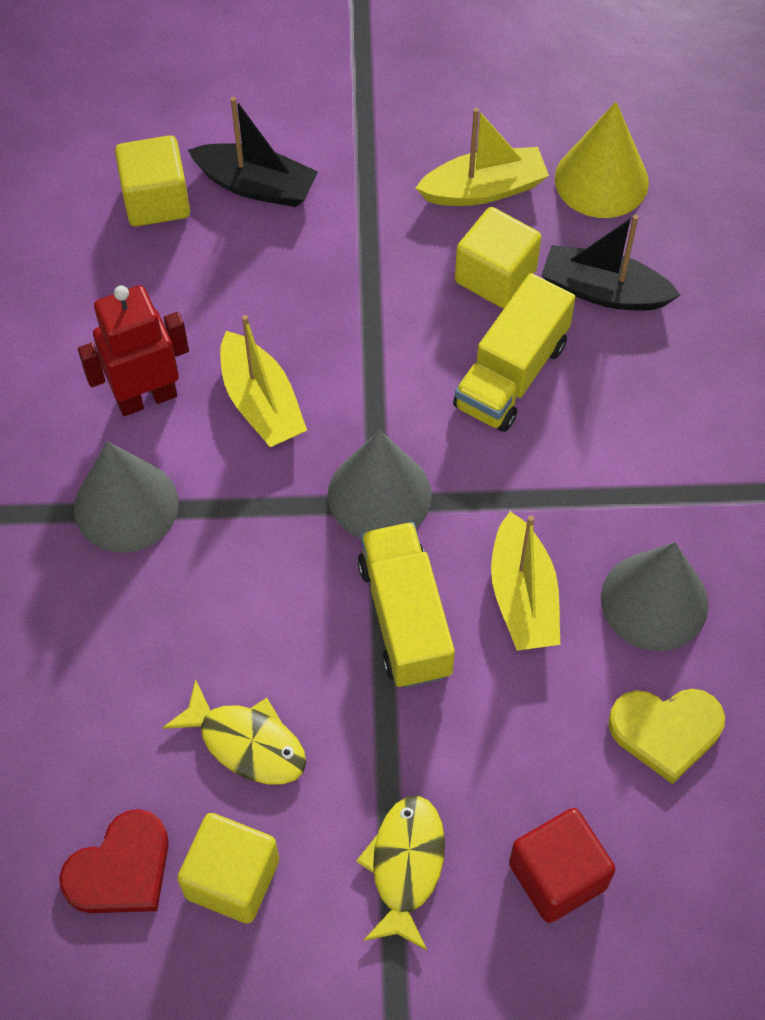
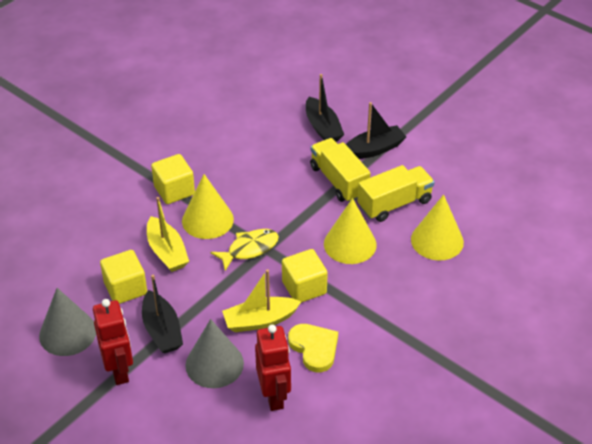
black boat: 2 -> 3
grey cone: 3 -> 2
red cube: 1 -> 0
red heart: 1 -> 0
red robot: 1 -> 2
yellow boat: 3 -> 2
yellow cone: 1 -> 3
yellow fish: 2 -> 1

